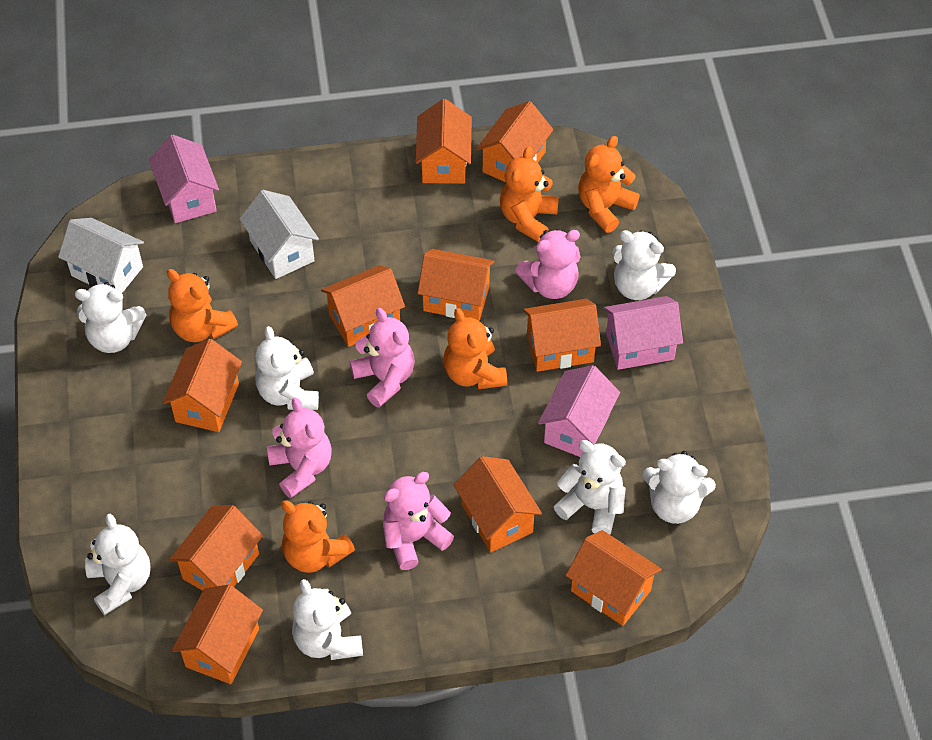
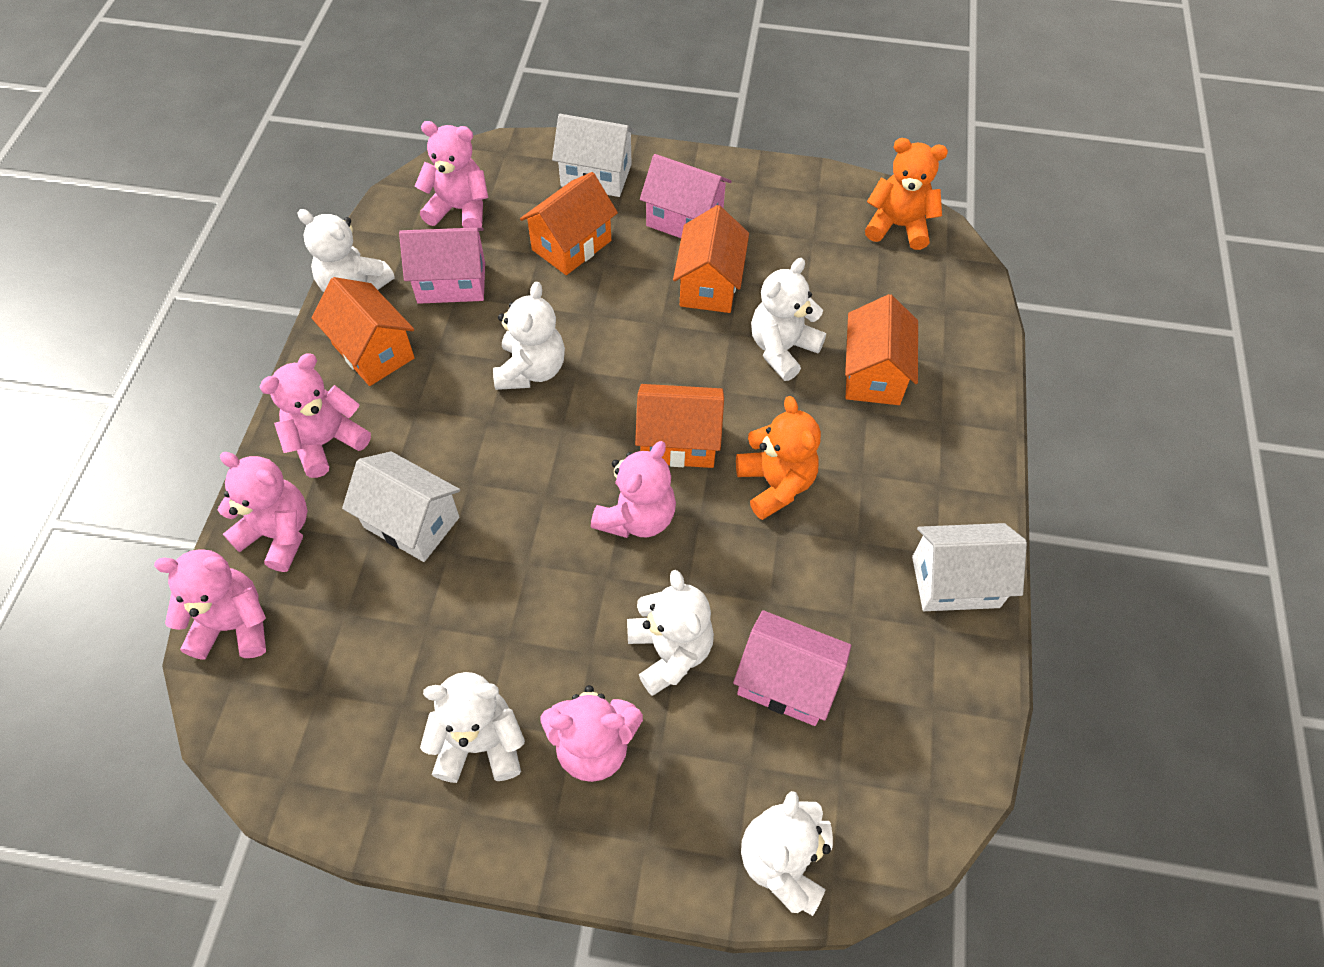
orange house: 10 -> 5
orange teddy bear: 5 -> 2
pink teddy bear: 4 -> 6
white house: 2 -> 3
white teddy bear: 7 -> 6

